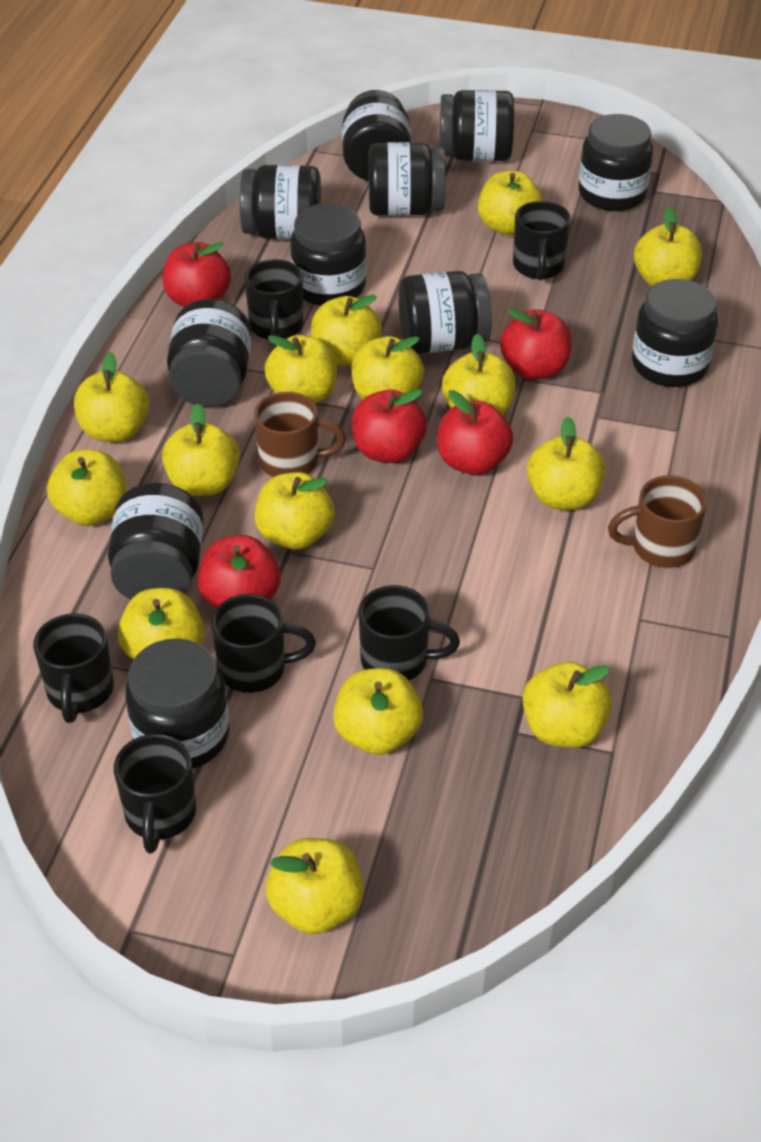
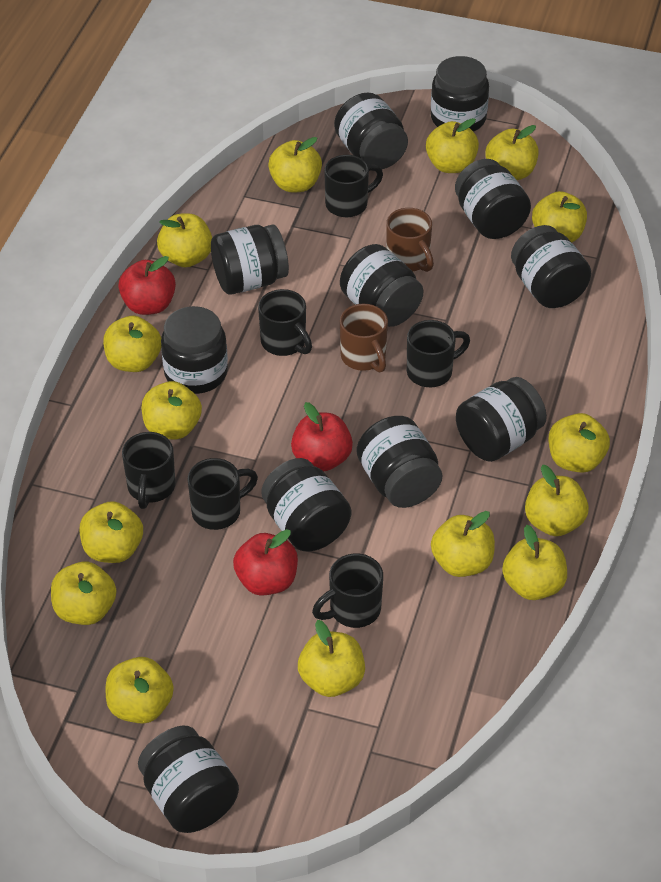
red apple: 5 -> 3

